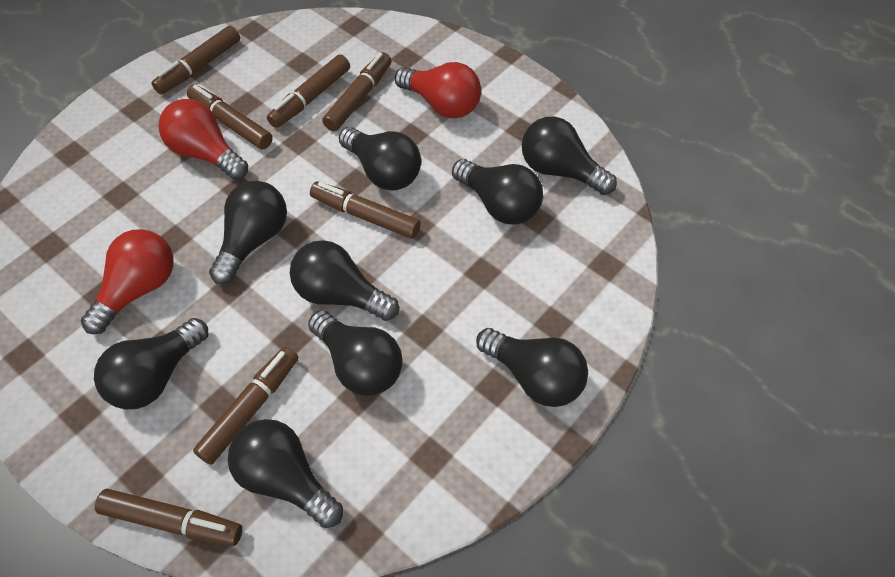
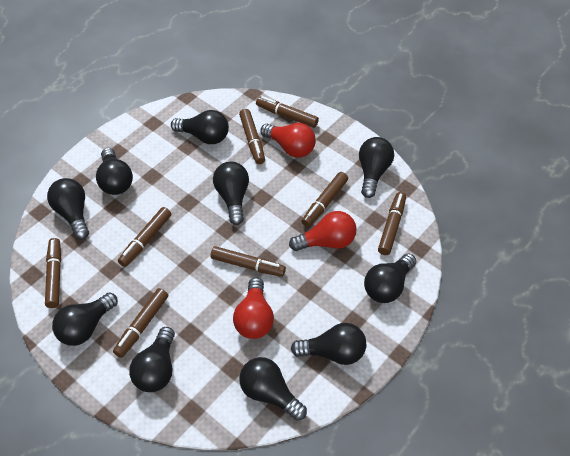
black light bulb: 9 -> 10
brown marker: 7 -> 8

